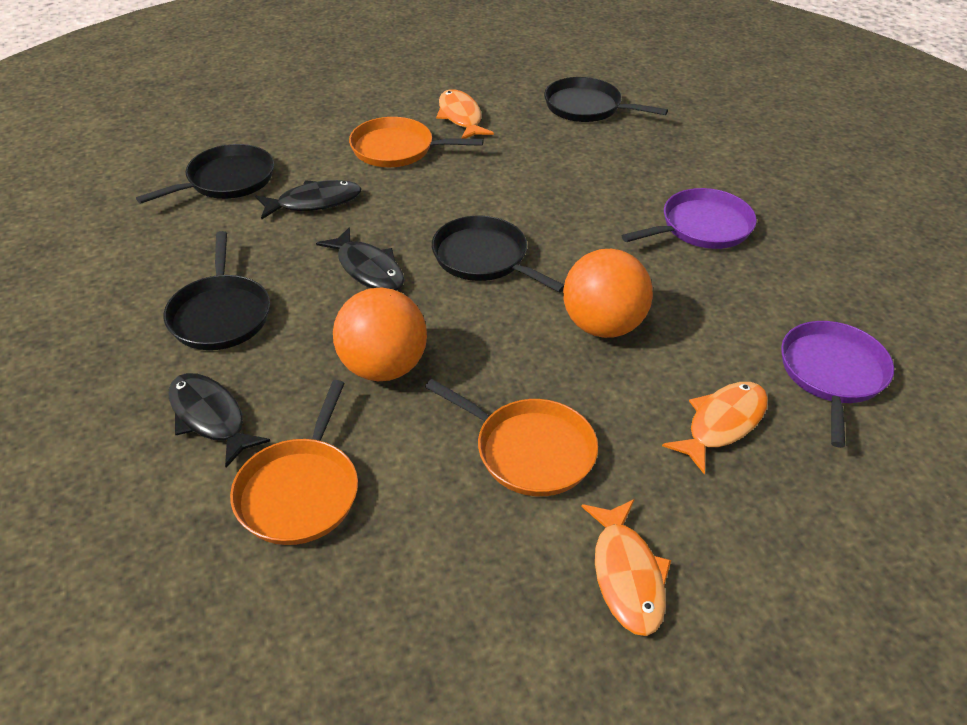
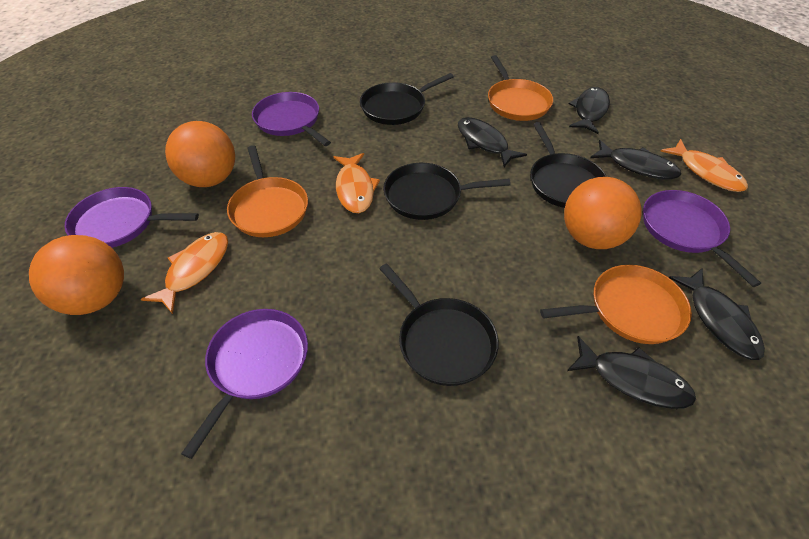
black fish: 3 -> 5
orange ball: 2 -> 3
purple pan: 2 -> 4

